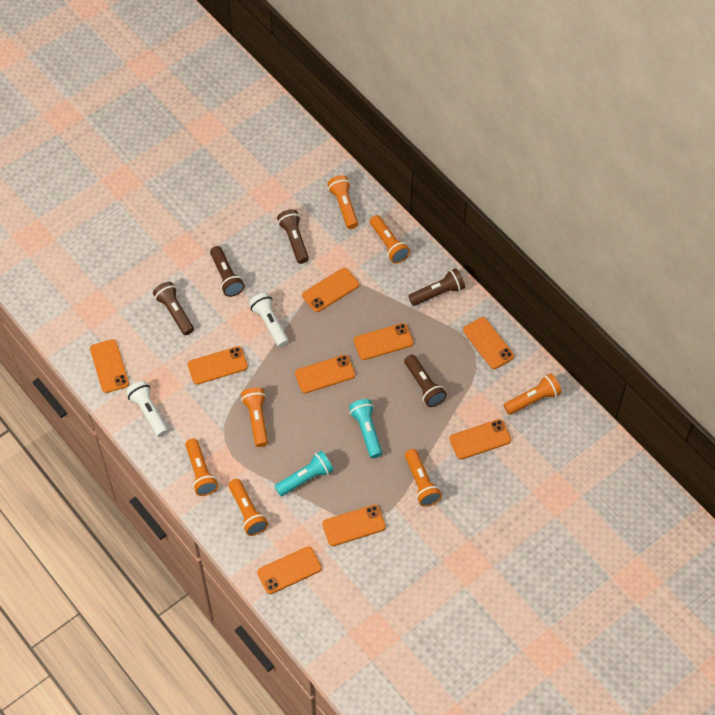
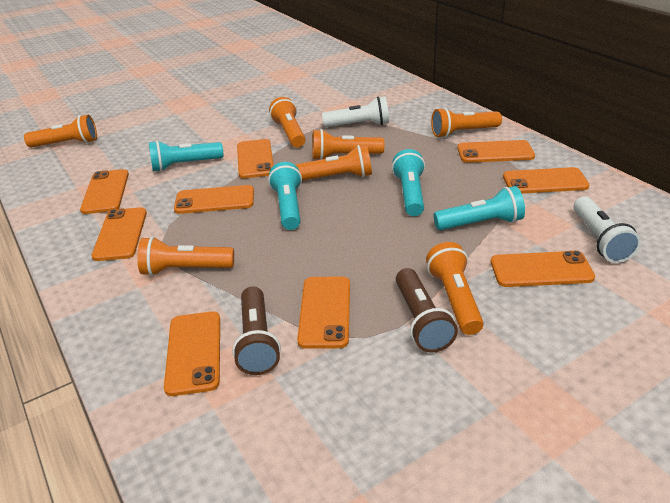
brown flashlight: 5 -> 2
turquoise flashlight: 2 -> 4

